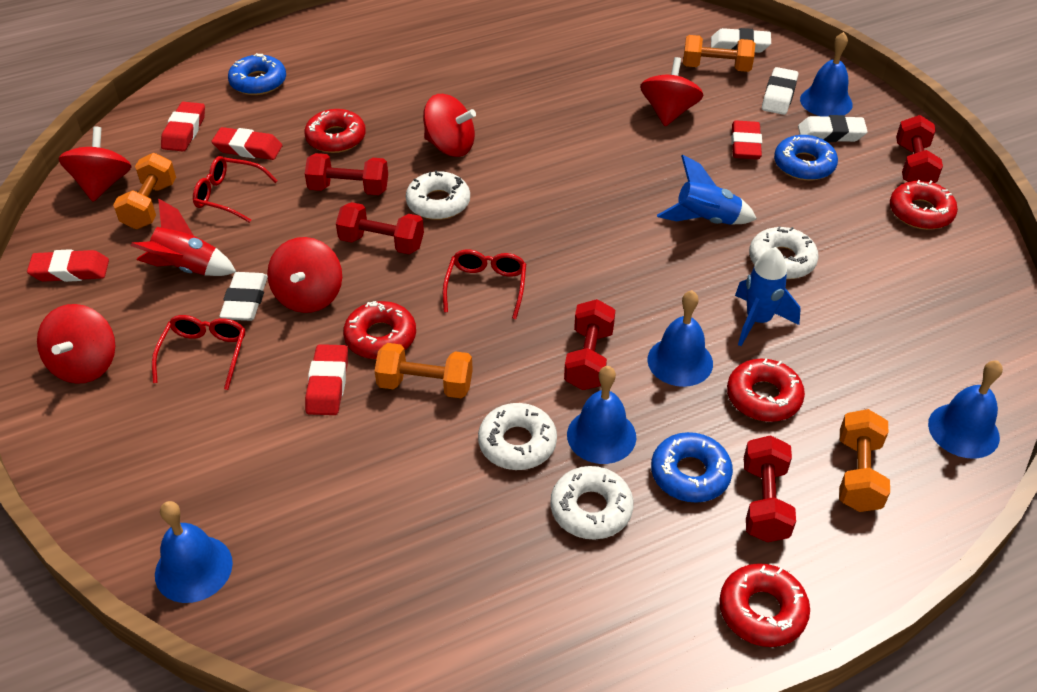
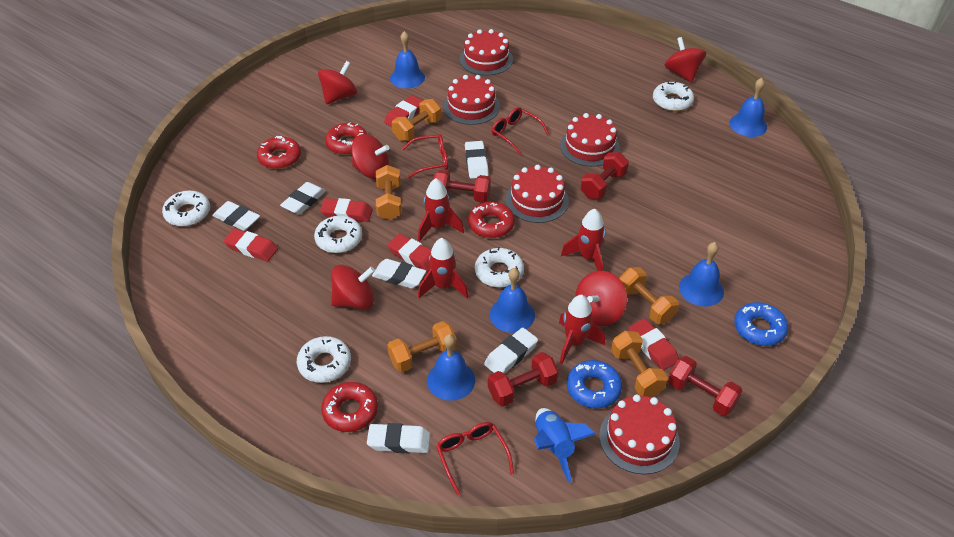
blue donut: 3 -> 2
blue rocket: 2 -> 1
orange dumbbell: 4 -> 5
red cake: 0 -> 5
red donut: 5 -> 4
red dumbbell: 5 -> 4
red rocket: 1 -> 4
white donut: 4 -> 5
white eraser: 4 -> 6

